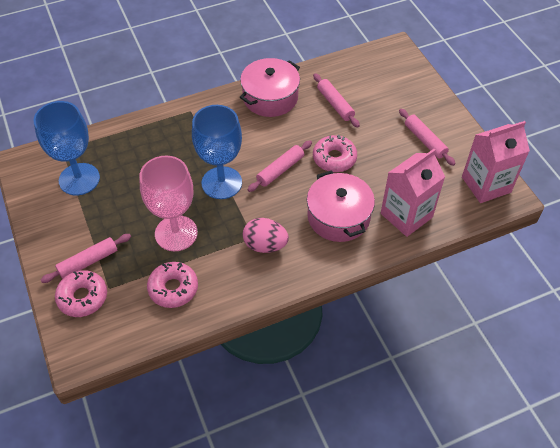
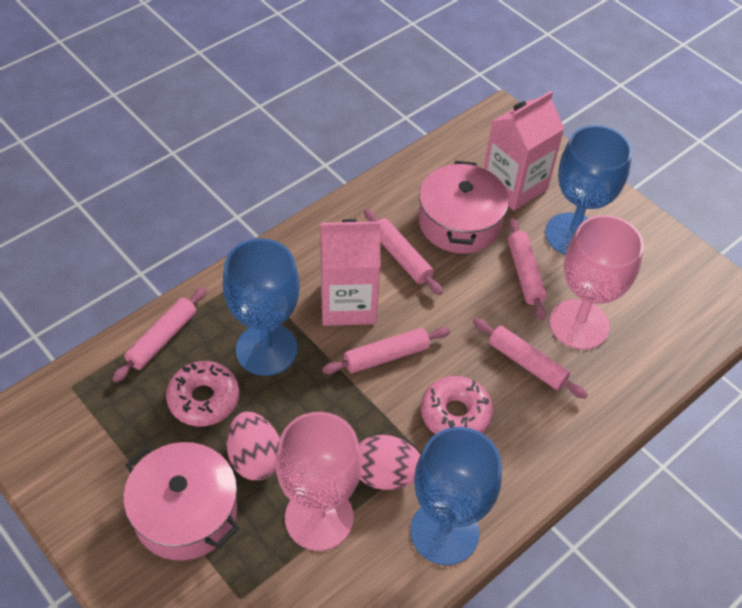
blue goblet: 2 -> 3
pink donut: 3 -> 2
pink egg: 1 -> 2
pink goblet: 1 -> 2
pink rolling pin: 4 -> 5

